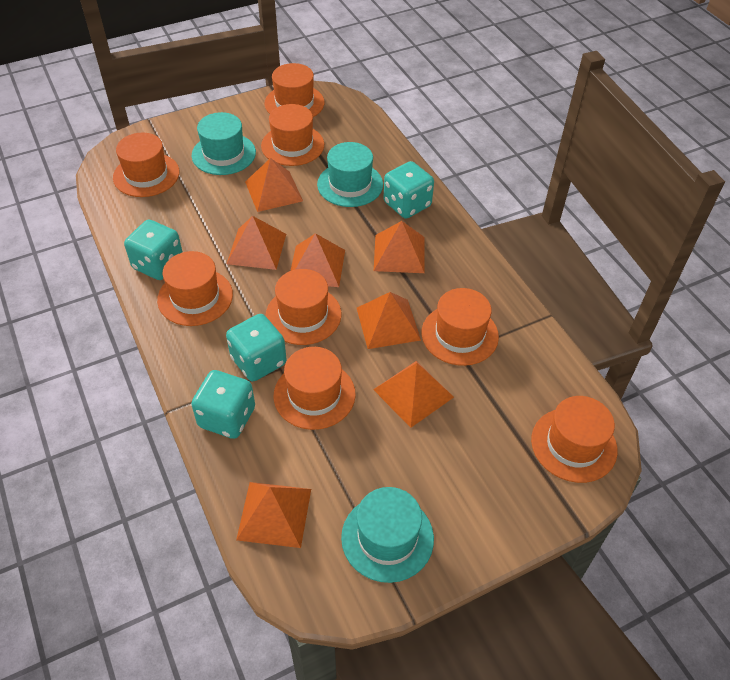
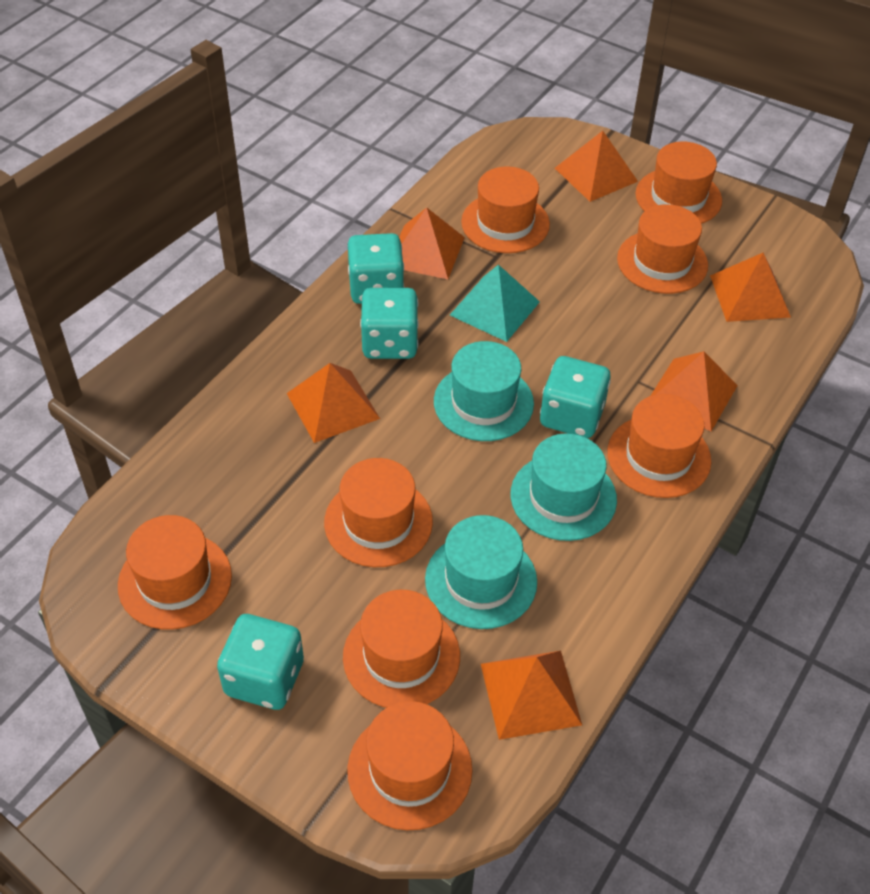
orange pyramid: 7 -> 6
turquoise pyramid: 0 -> 1

